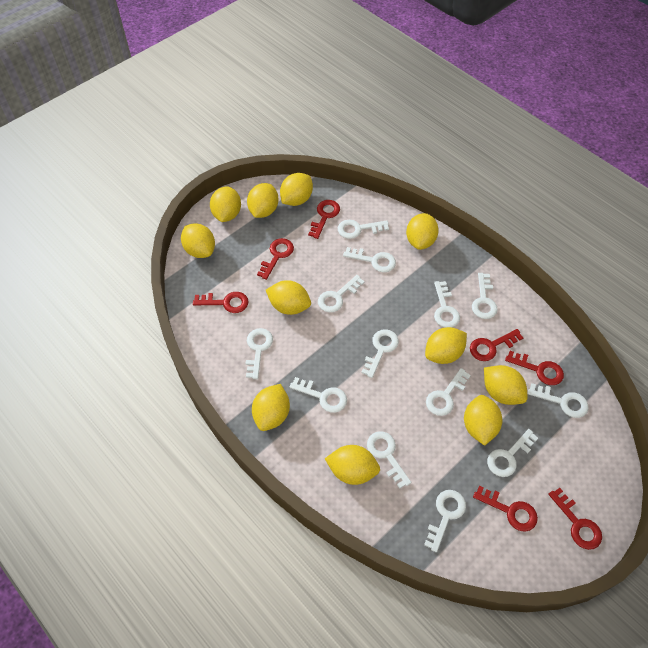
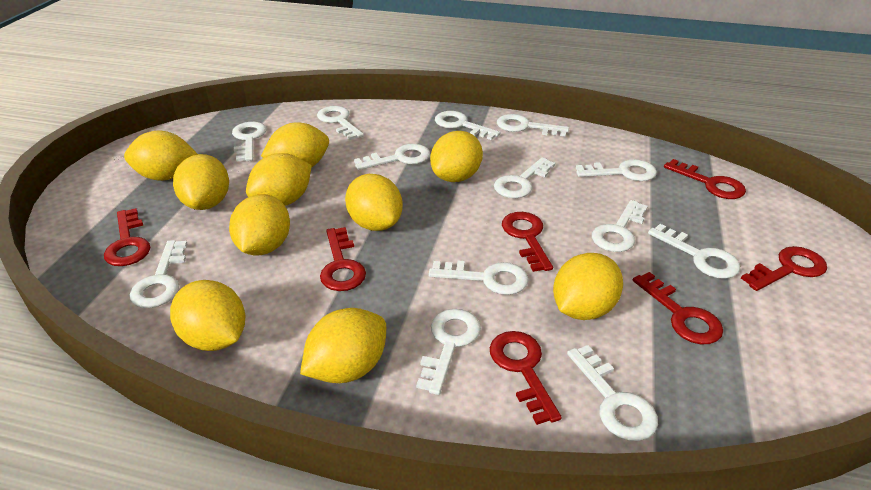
yellow lemon: 11 -> 10

